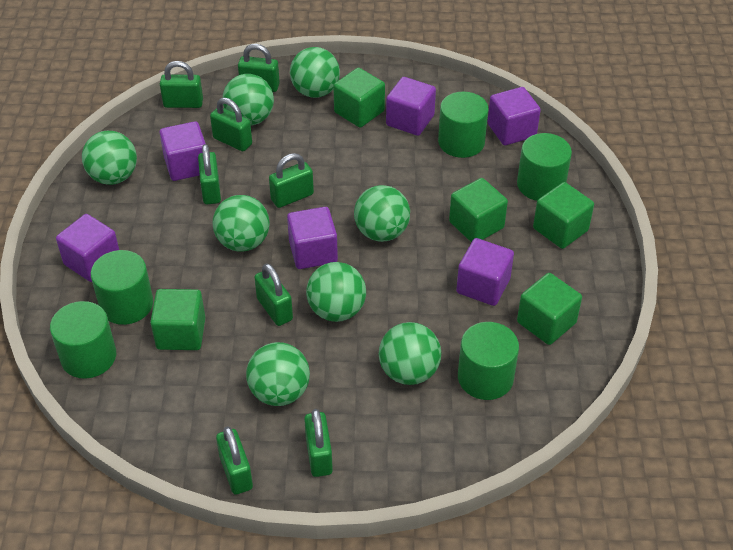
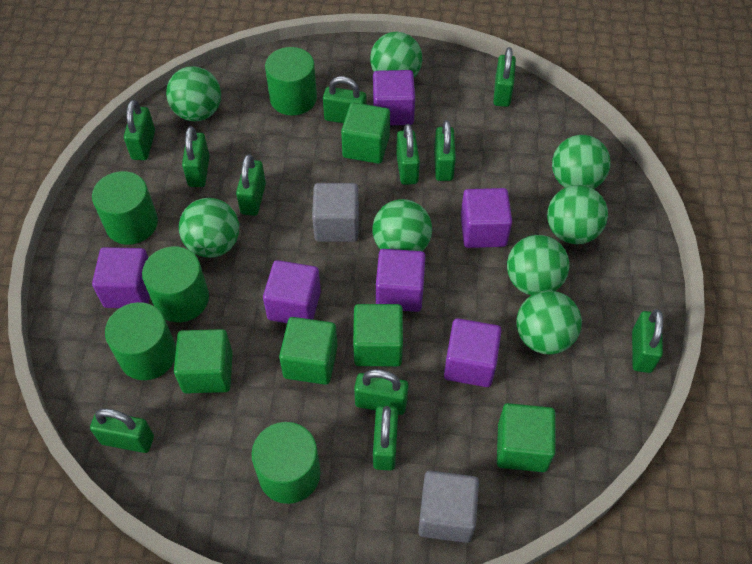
green padlock: 8 -> 11
grey cube: 0 -> 2

